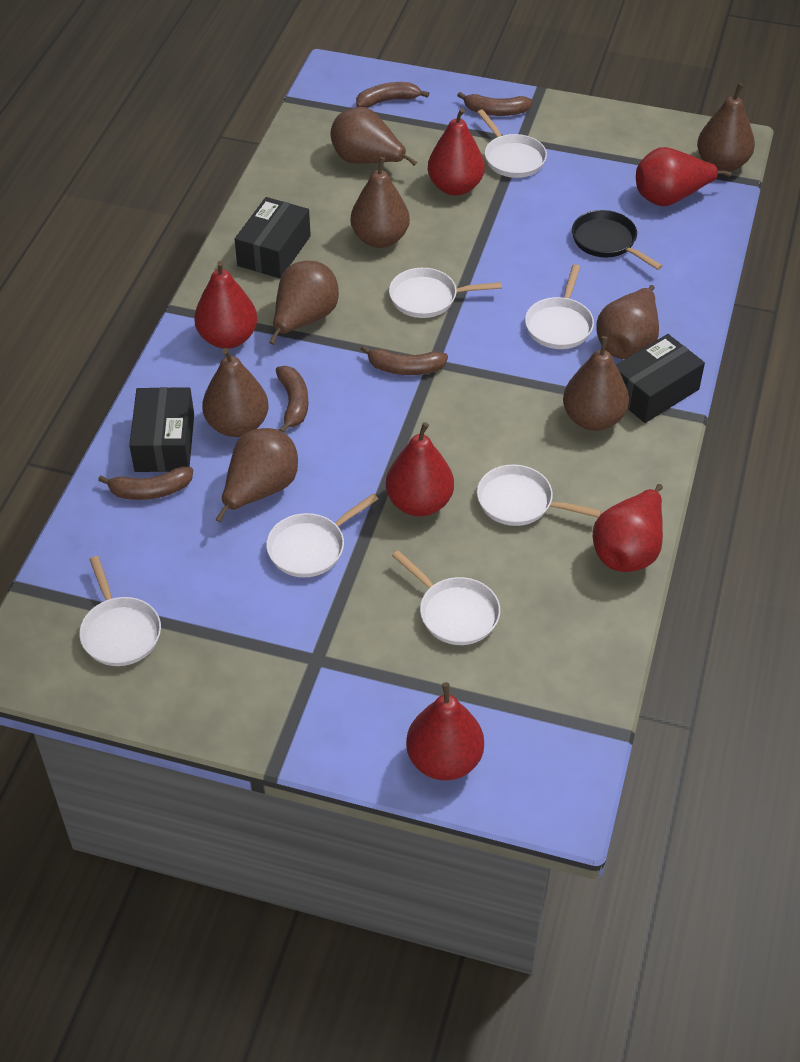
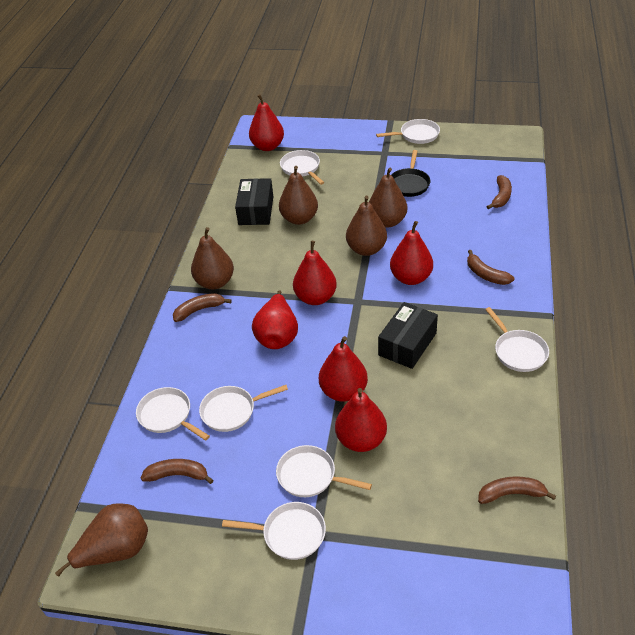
black box: 3 -> 2
brown pear: 8 -> 5

